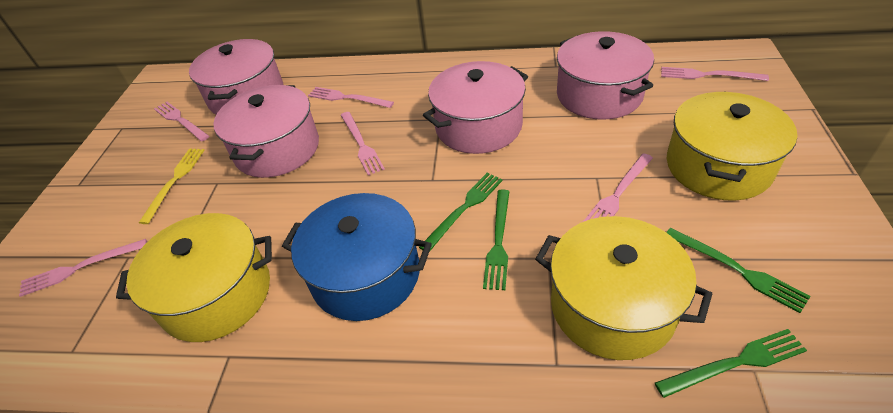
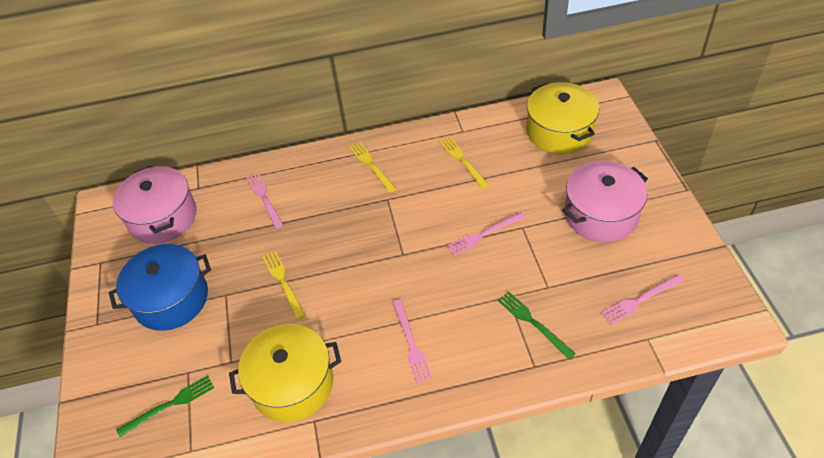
green fork: 4 -> 2
pink fork: 6 -> 4
pink pot: 4 -> 2
yellow fork: 1 -> 3
yellow pot: 3 -> 2

